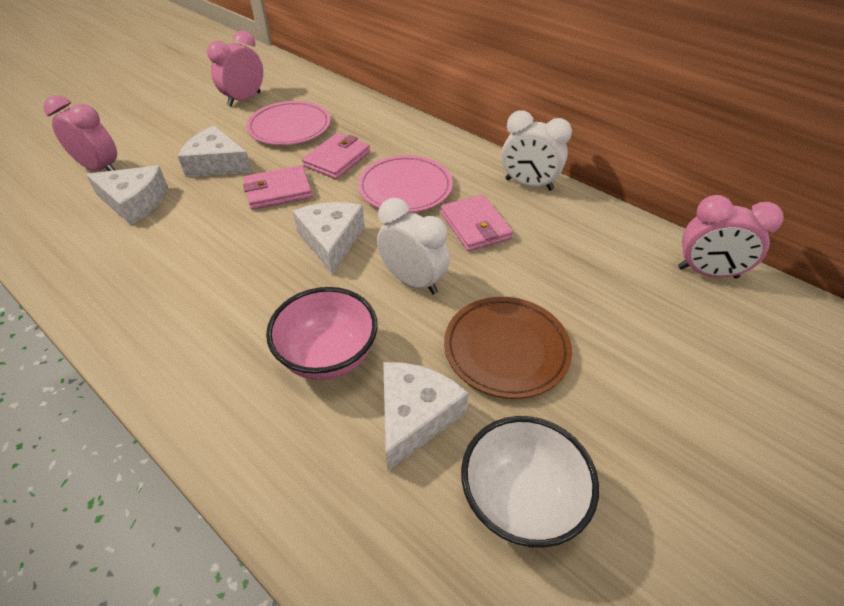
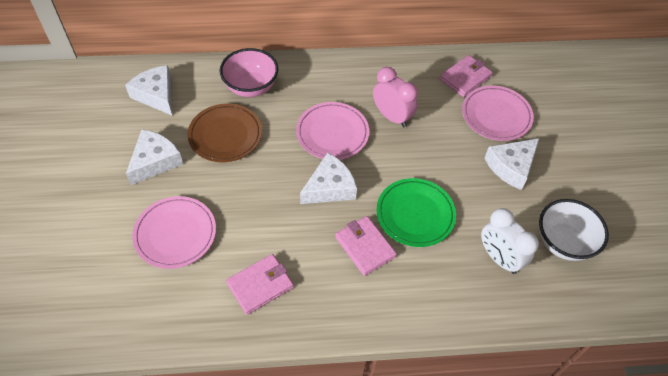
green plate: 0 -> 1
pink clock: 3 -> 1
pink plate: 2 -> 3
white clock: 2 -> 1

